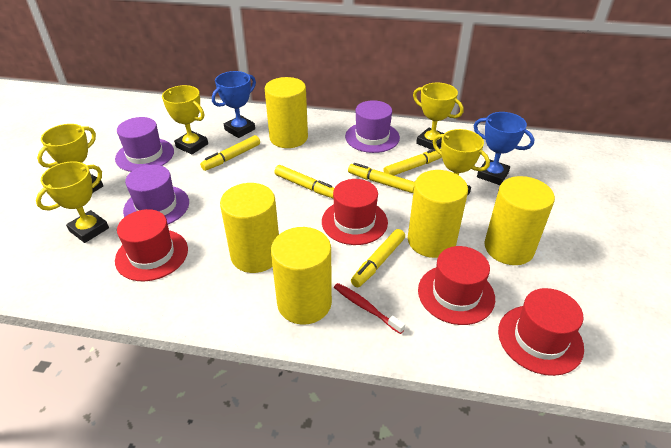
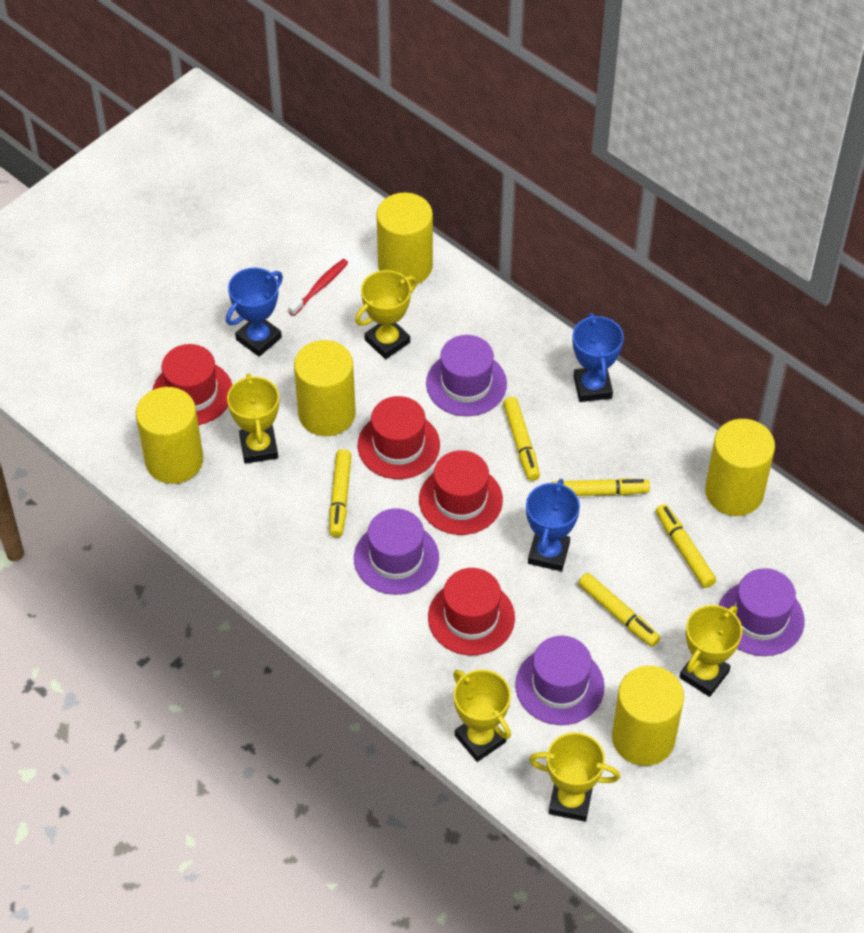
blue trophy: 2 -> 3
purple hat: 3 -> 4

